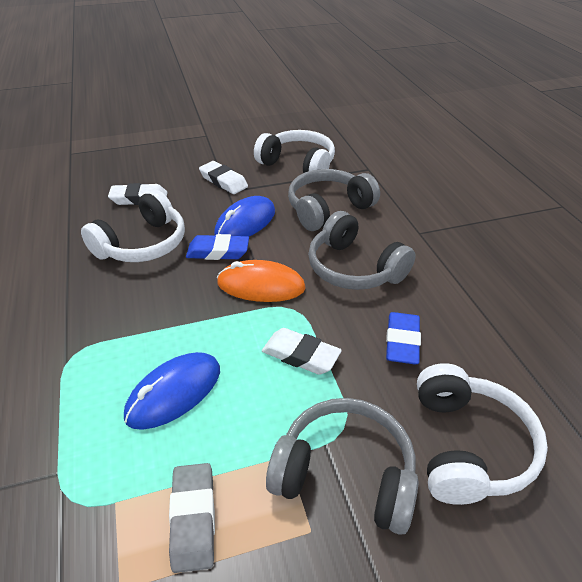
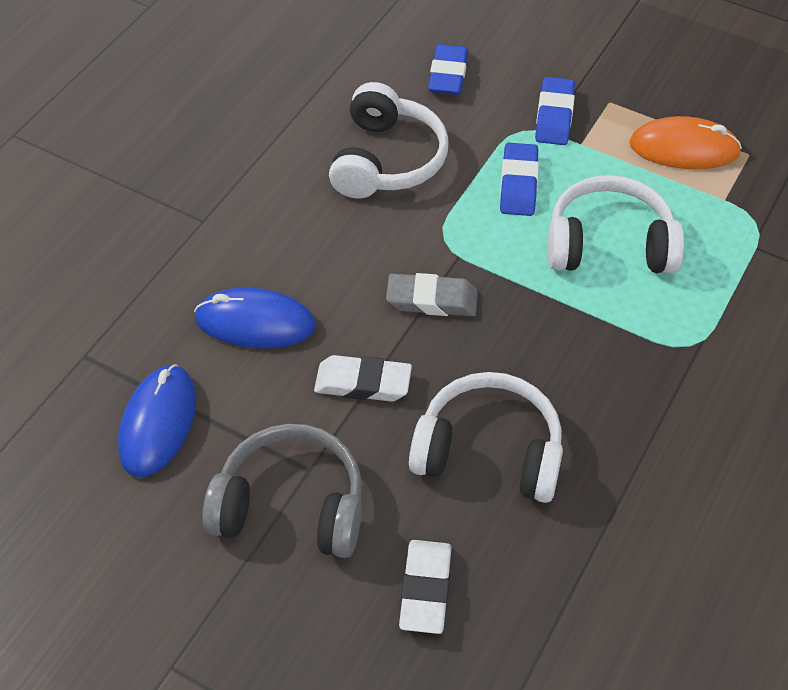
blue eraser: 2 -> 3
grey headphones: 3 -> 1
white eraser: 3 -> 2

